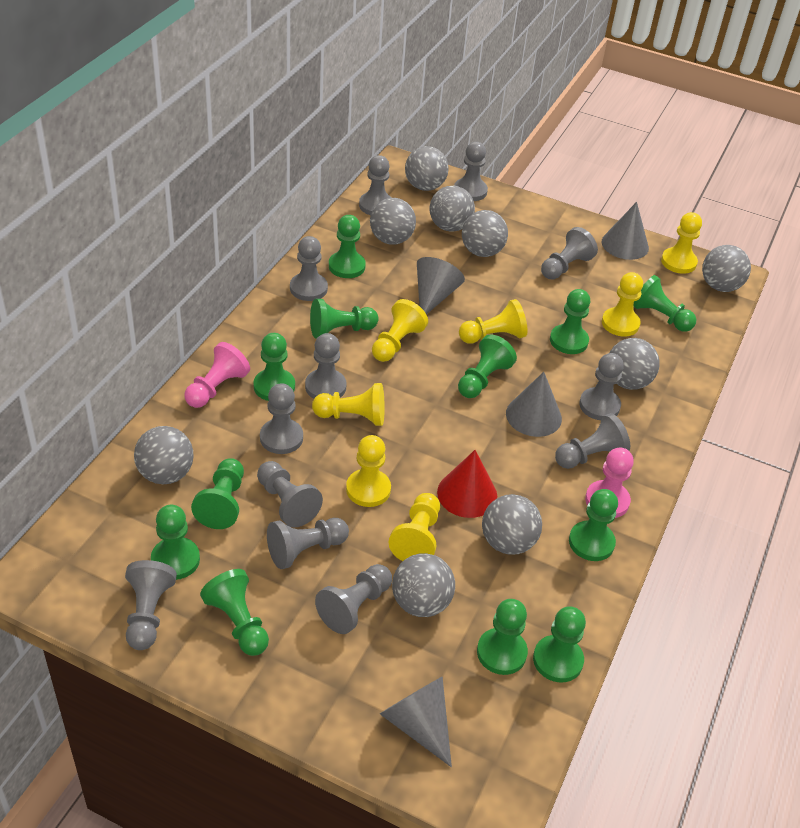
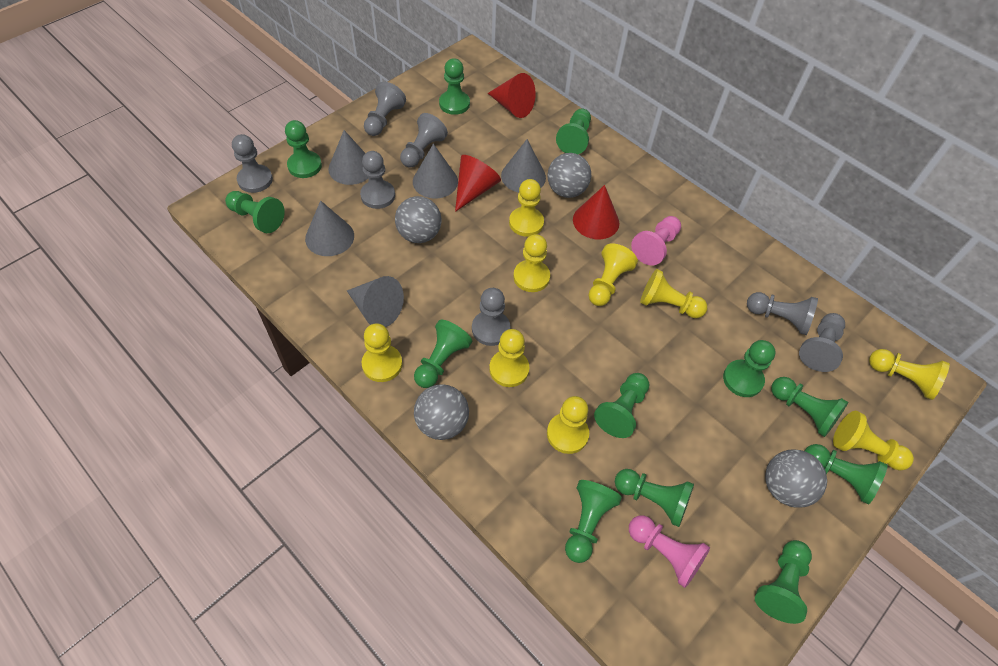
grey ball: 9 -> 4
grey cone: 4 -> 5
grey pawn: 12 -> 7
red cone: 1 -> 3
yellow pawn: 7 -> 9

